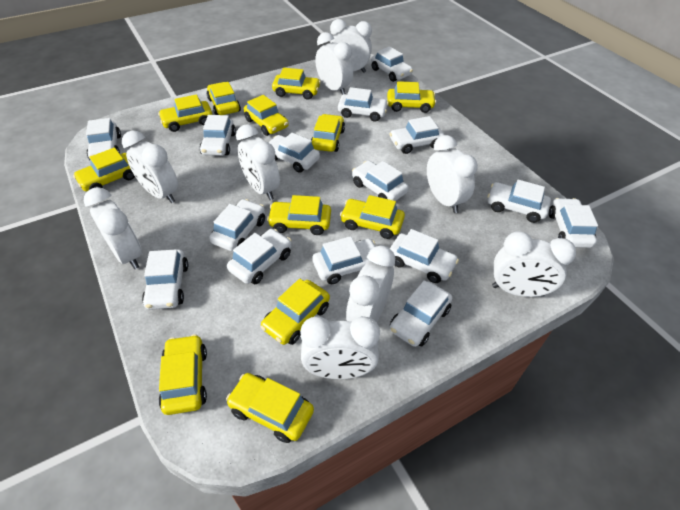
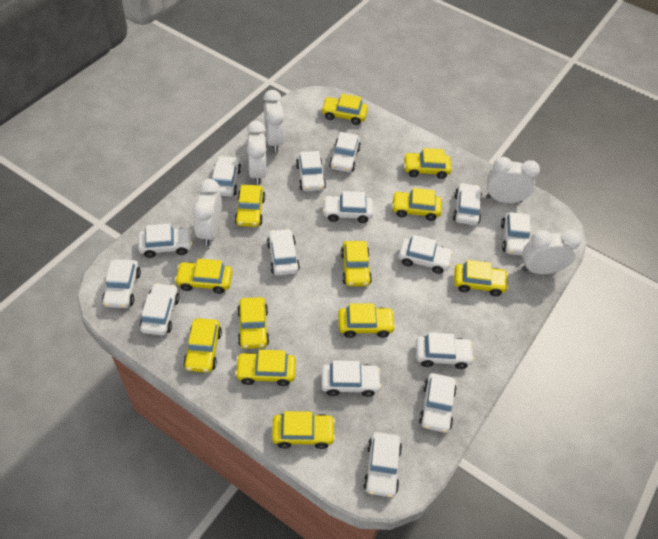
white clock: 9 -> 5

